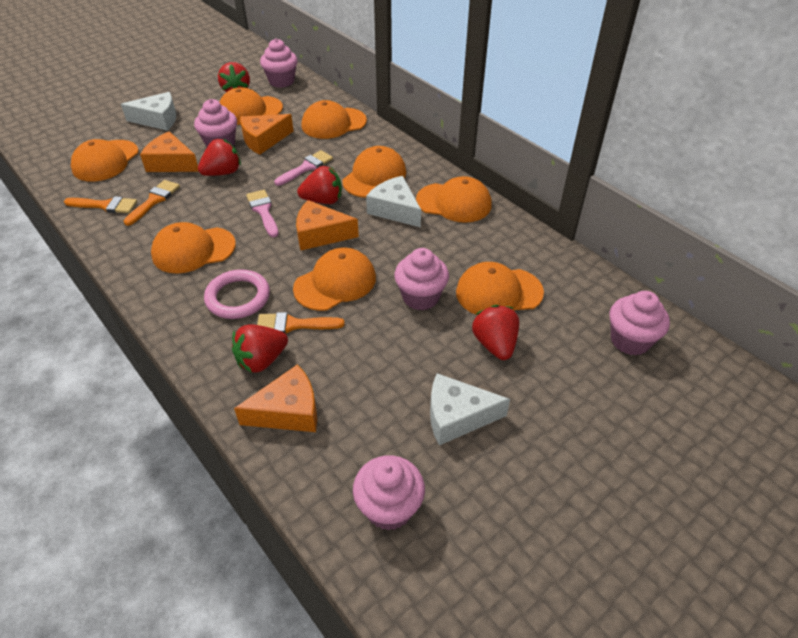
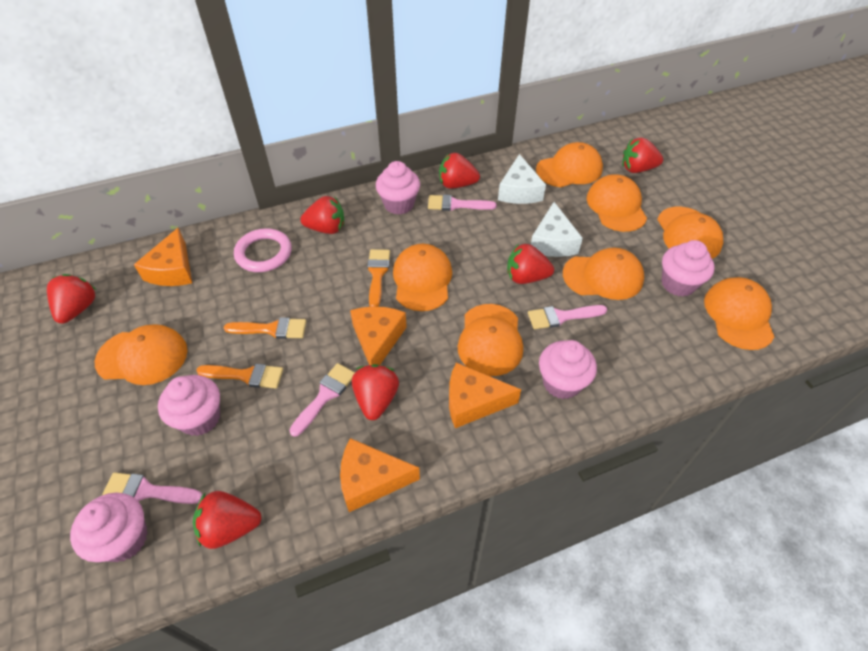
pink brush: 2 -> 4
red strawberry: 5 -> 7
white cheese: 3 -> 2

